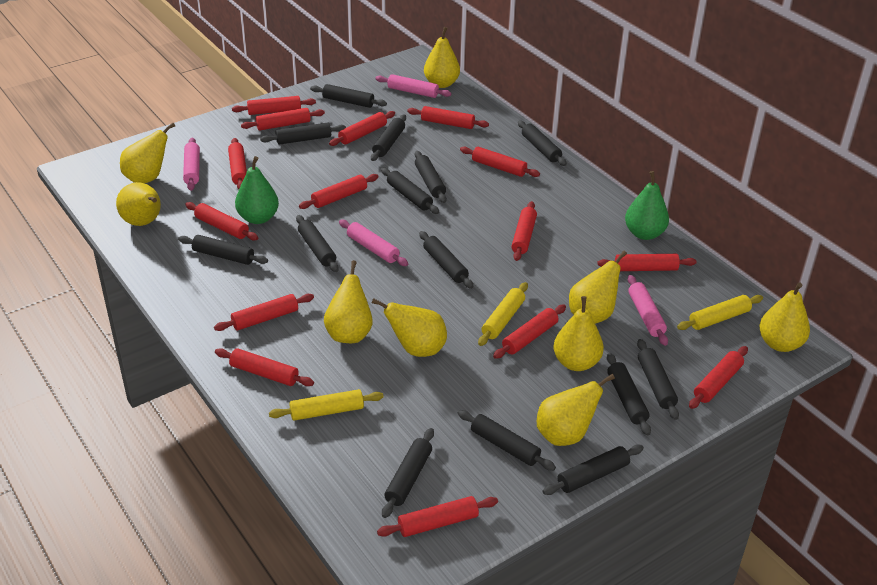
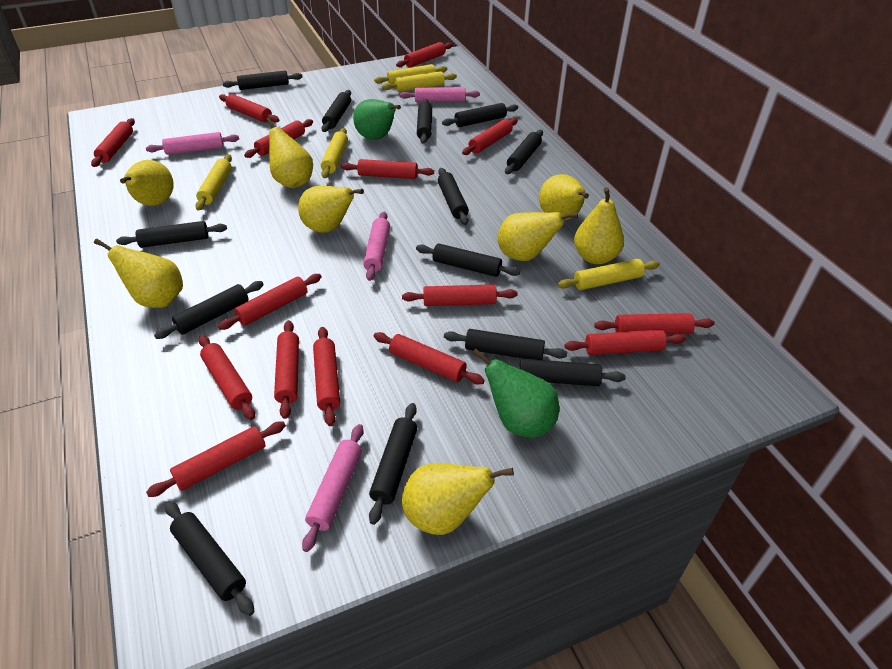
black rolling pin: 14 -> 13
yellow pear: 9 -> 8
yellow rolling pin: 3 -> 5

